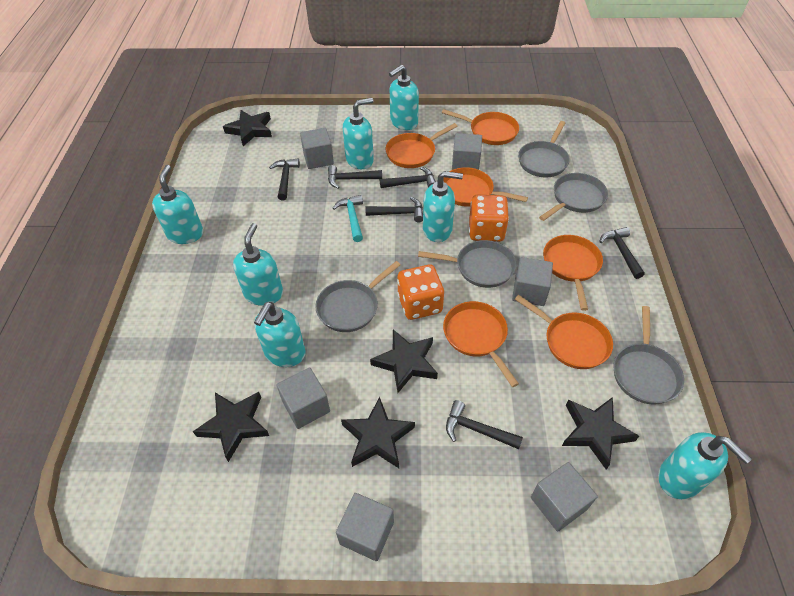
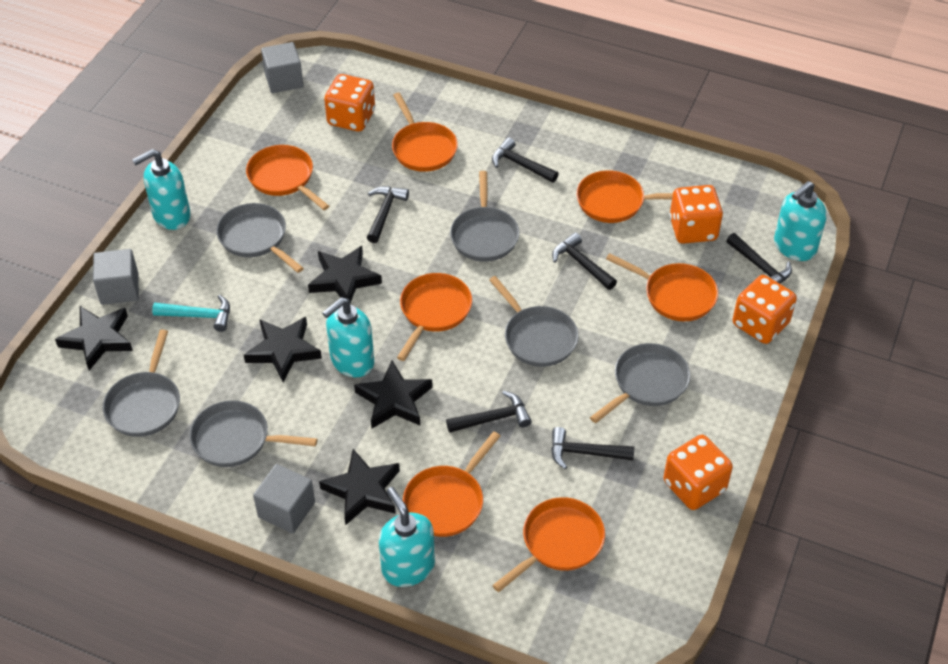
grey cube: 6 -> 3
grey pan: 5 -> 6
orange dice: 2 -> 4
orange pan: 6 -> 7
turquoise soap dispenser: 7 -> 4

